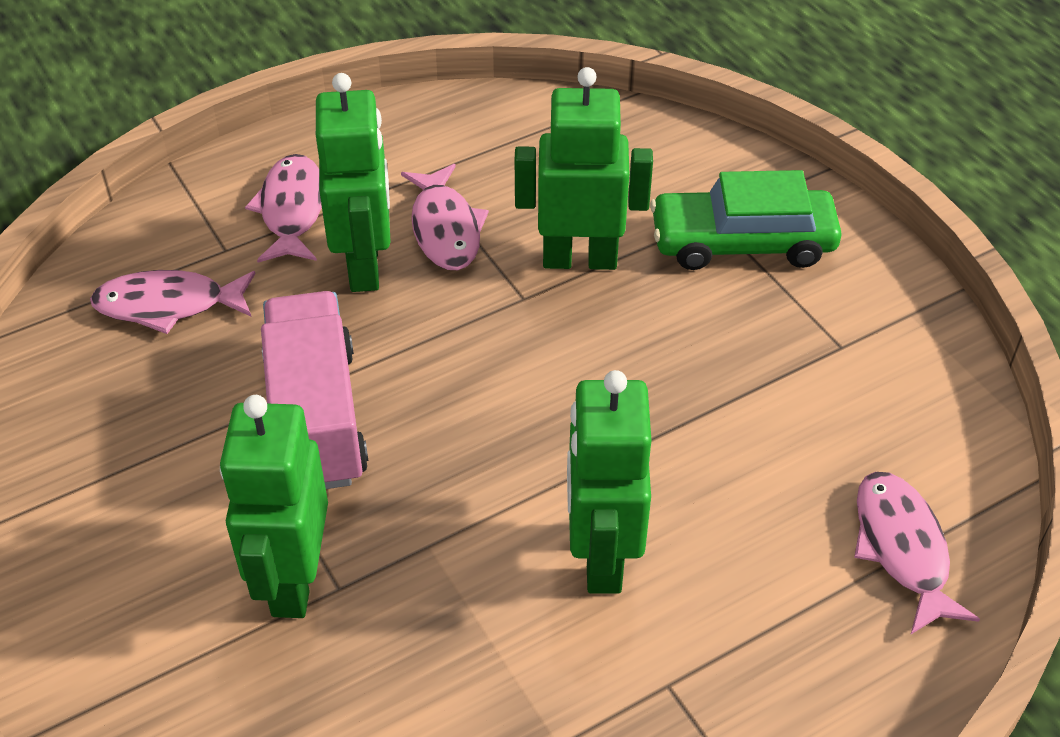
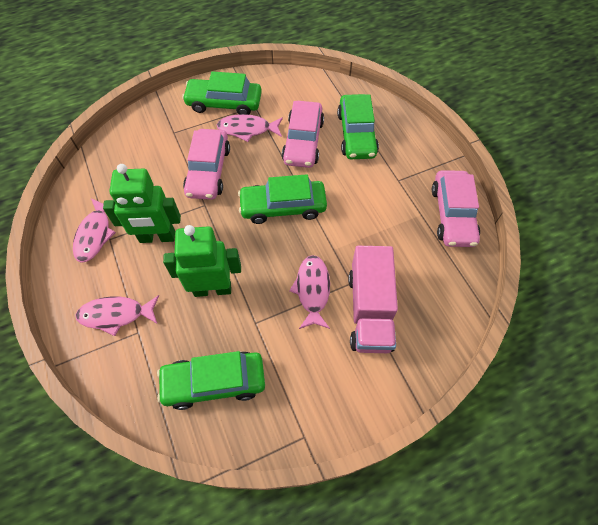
green car: 1 -> 4
green robot: 4 -> 2
pink car: 0 -> 3

